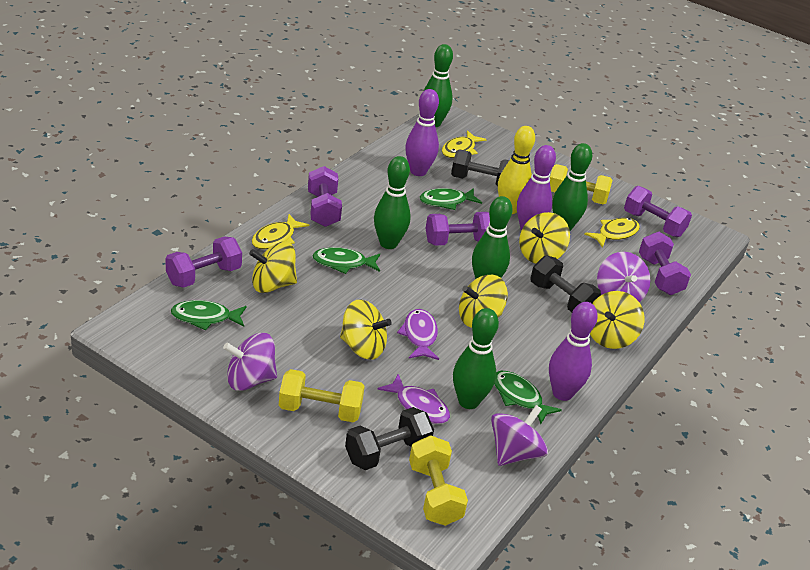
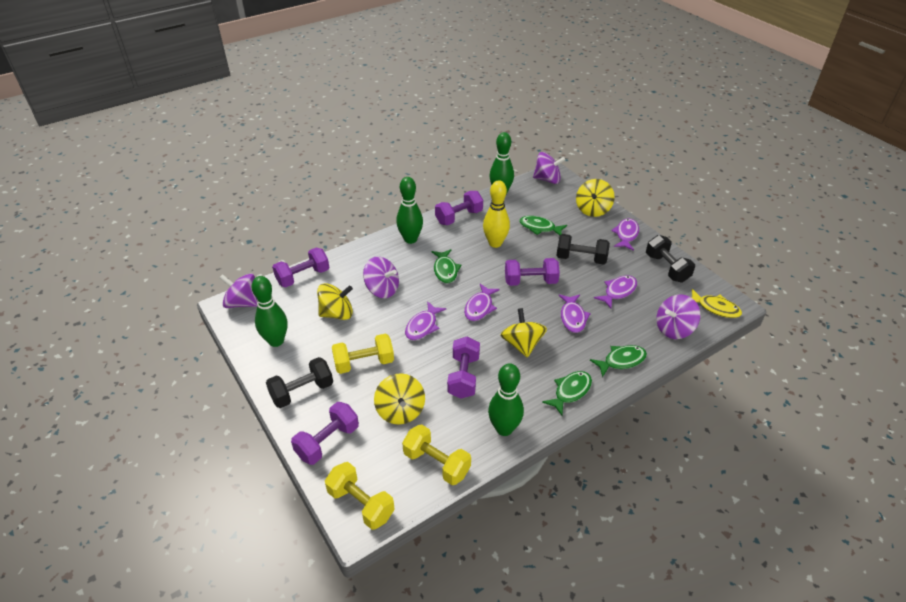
green bowling pin: 5 -> 4
purple bowling pin: 3 -> 0
purple fish: 2 -> 5
purple spinning top: 3 -> 4
yellow fish: 3 -> 1
yellow spinning top: 5 -> 4

